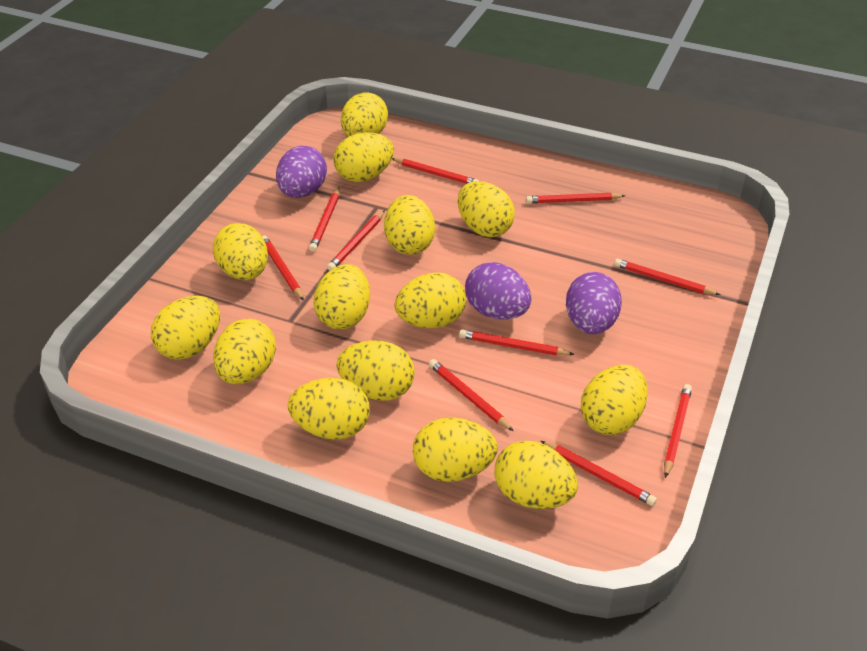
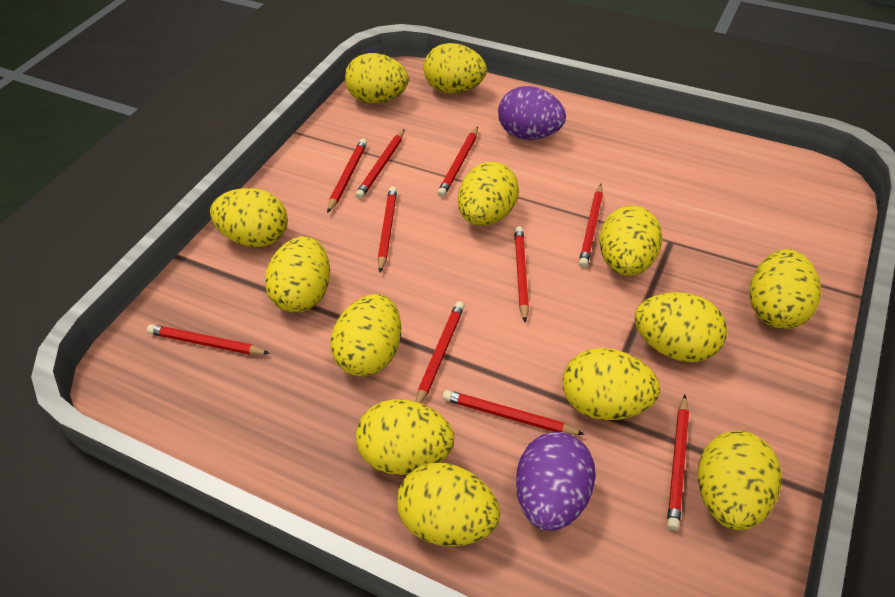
purple egg: 3 -> 2
yellow egg: 14 -> 13

